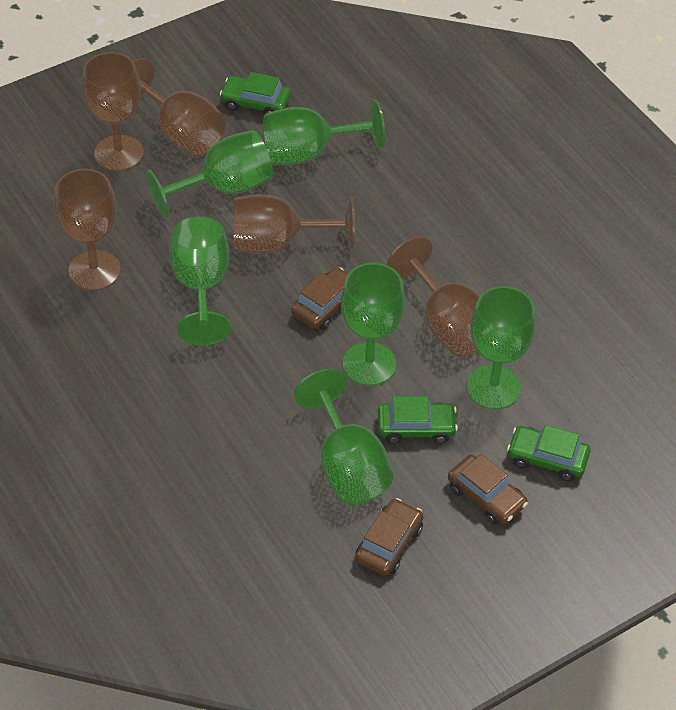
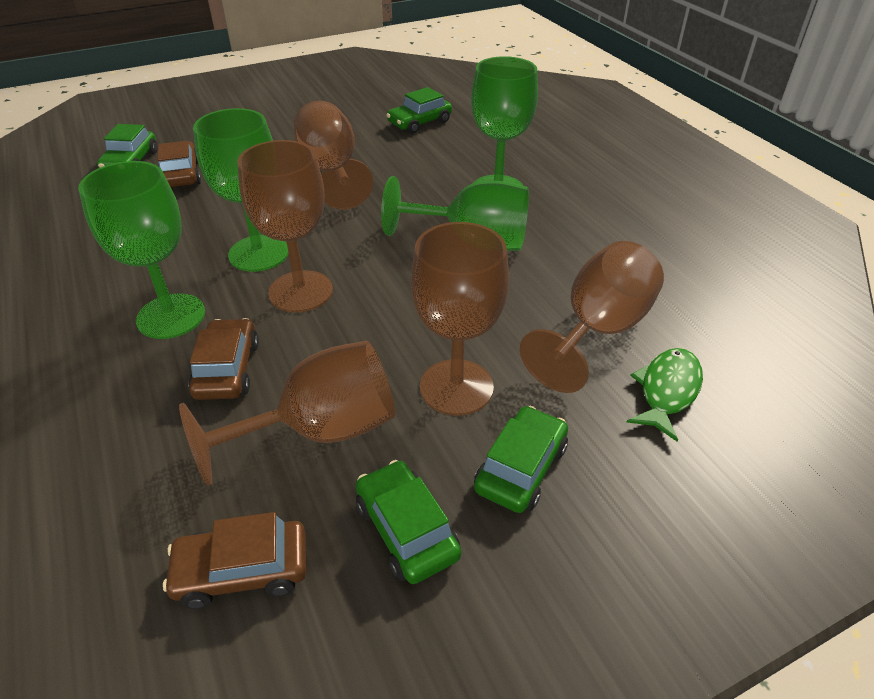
green car: 3 -> 4
green fish: 0 -> 1
green goblet: 6 -> 4

